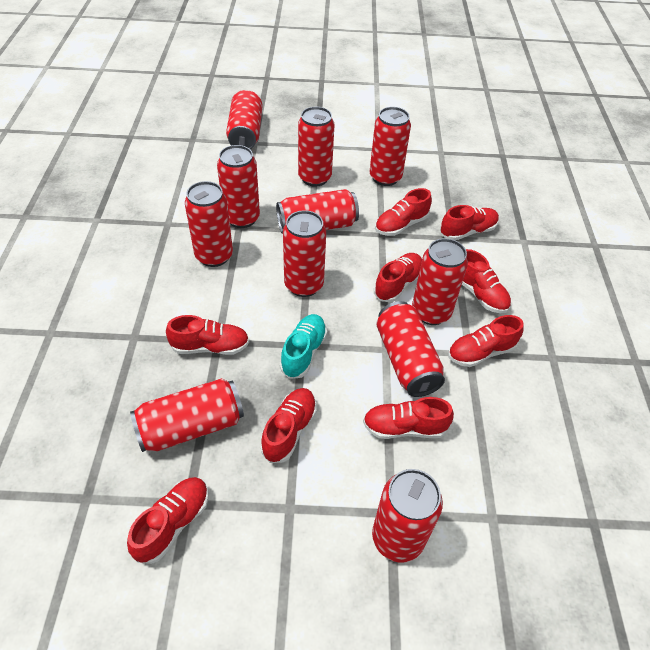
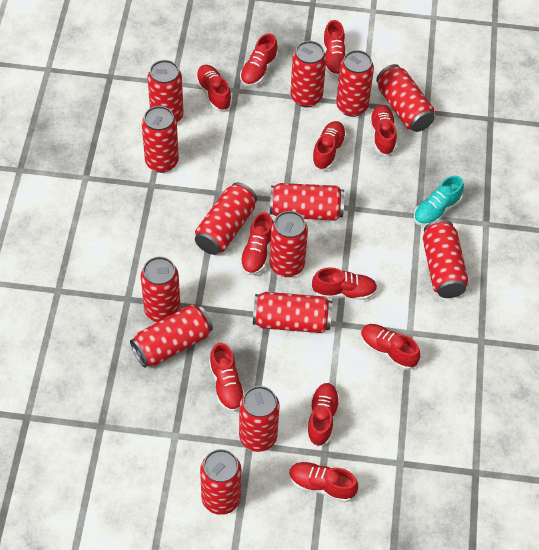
red can: 11 -> 14
red shoe: 9 -> 11

